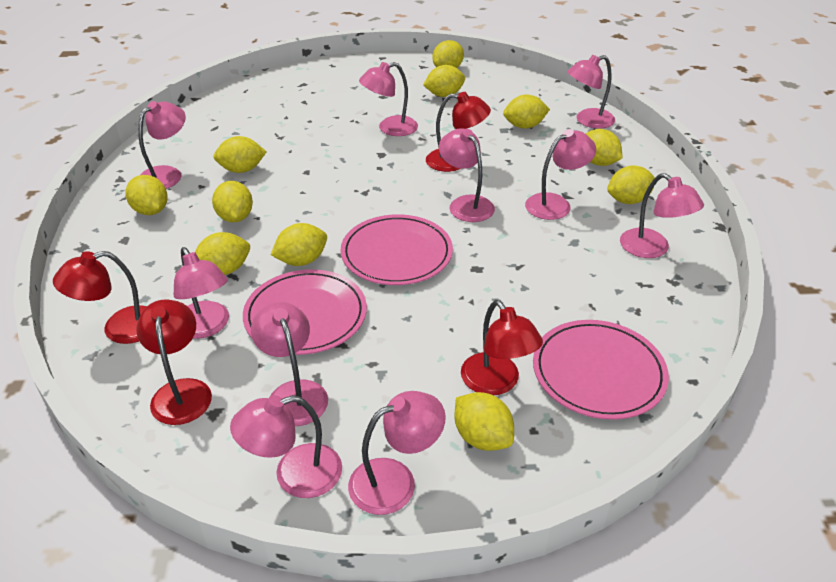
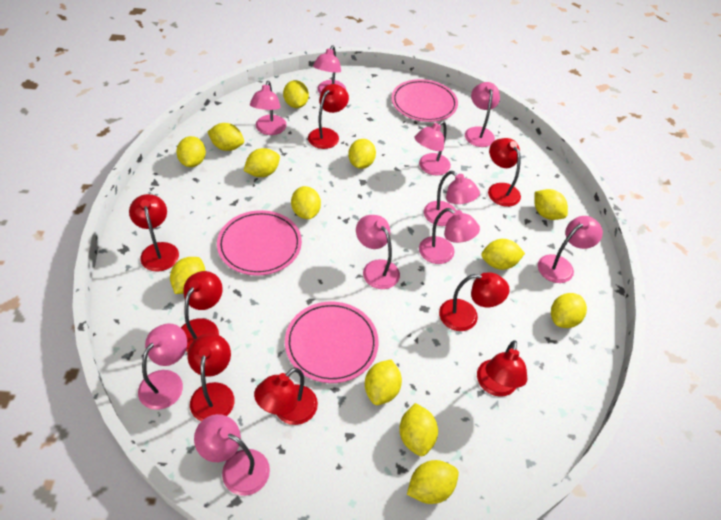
red lamp: 4 -> 8
yellow lemon: 11 -> 13

